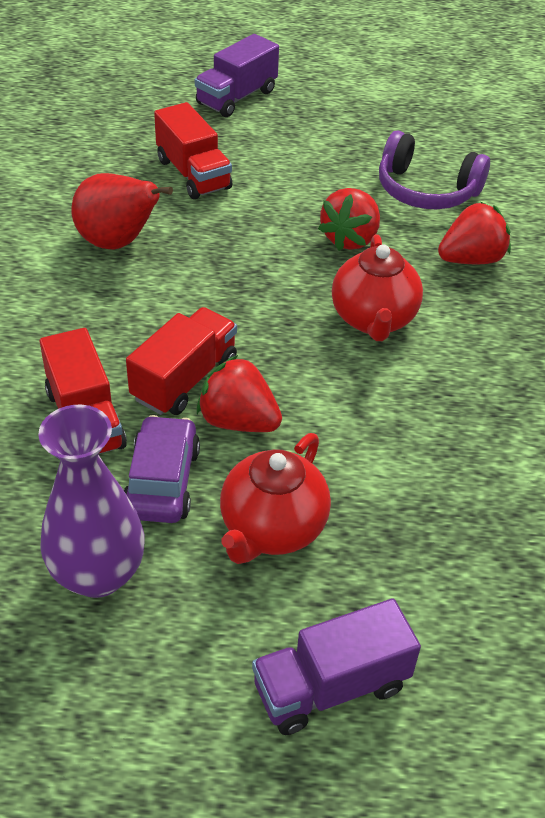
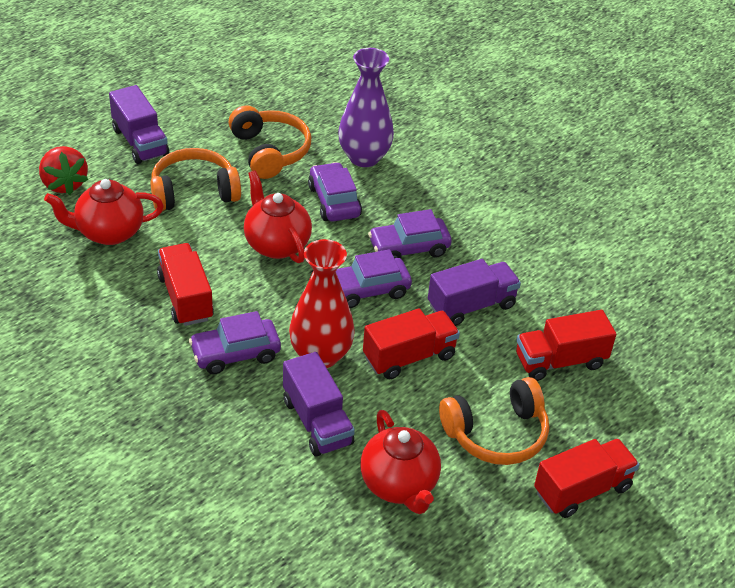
orange headphones: 0 -> 3
purple car: 1 -> 4
purple headphones: 1 -> 0
purple truck: 2 -> 3
red pear: 1 -> 0
red strawberry: 3 -> 1
red teapot: 2 -> 3
red truck: 3 -> 4
red vase: 0 -> 1

